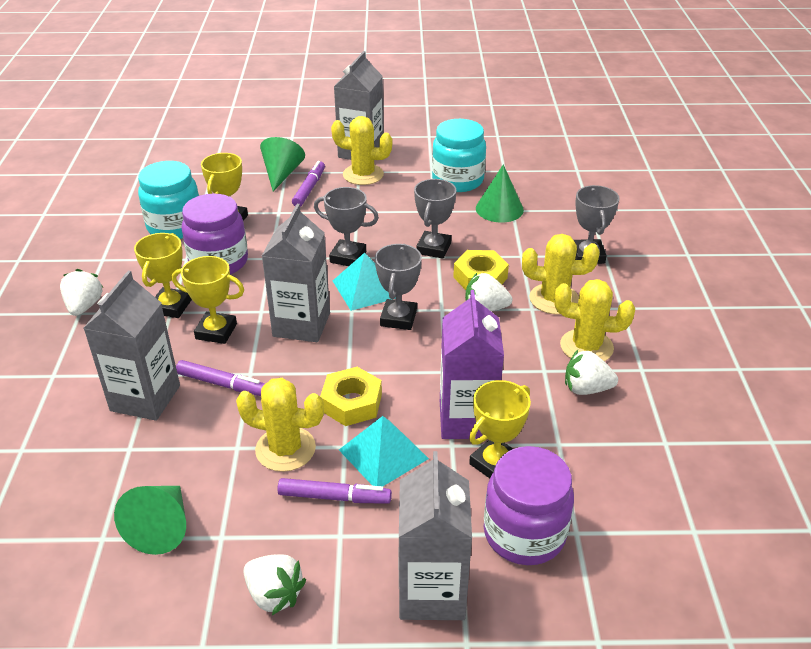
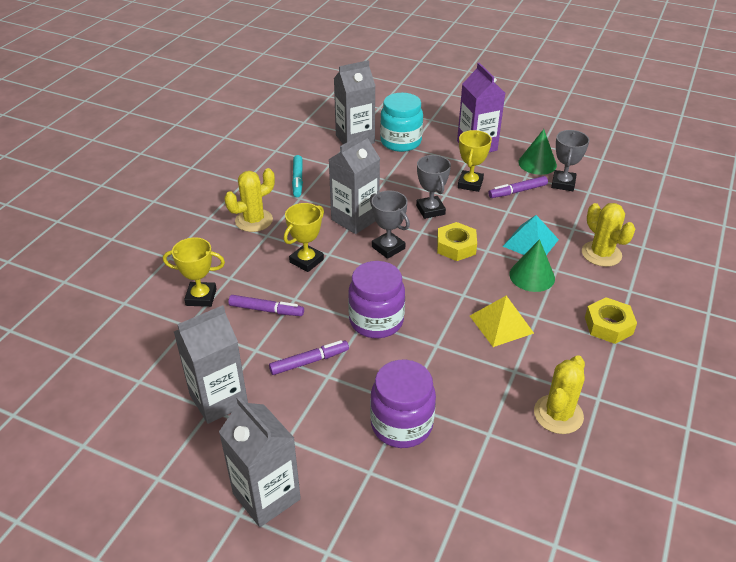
green cone: 3 -> 2
grey trophy: 4 -> 3
turquoise jar: 2 -> 1
turquoise marker: 0 -> 1
turquoise pyramid: 2 -> 1
white strawberry: 4 -> 0
yellow cactus: 4 -> 3
yellow pyramid: 0 -> 1
yellow trophy: 4 -> 3

